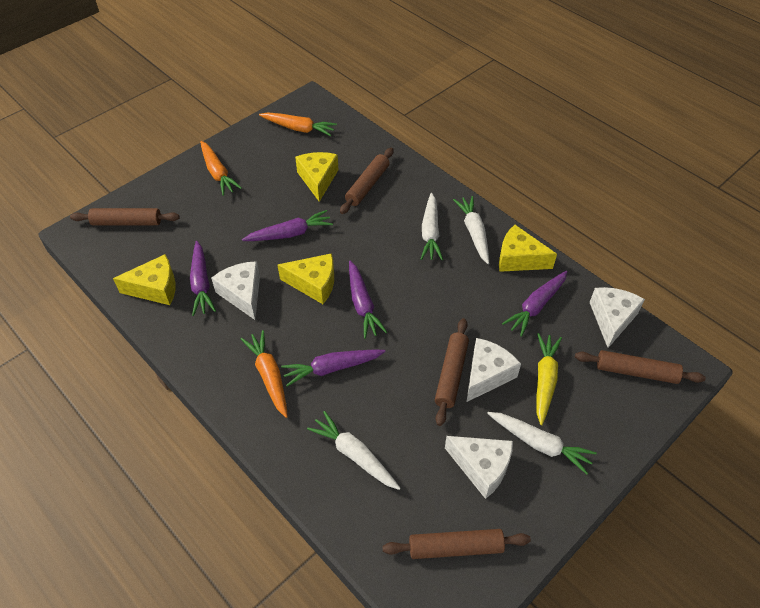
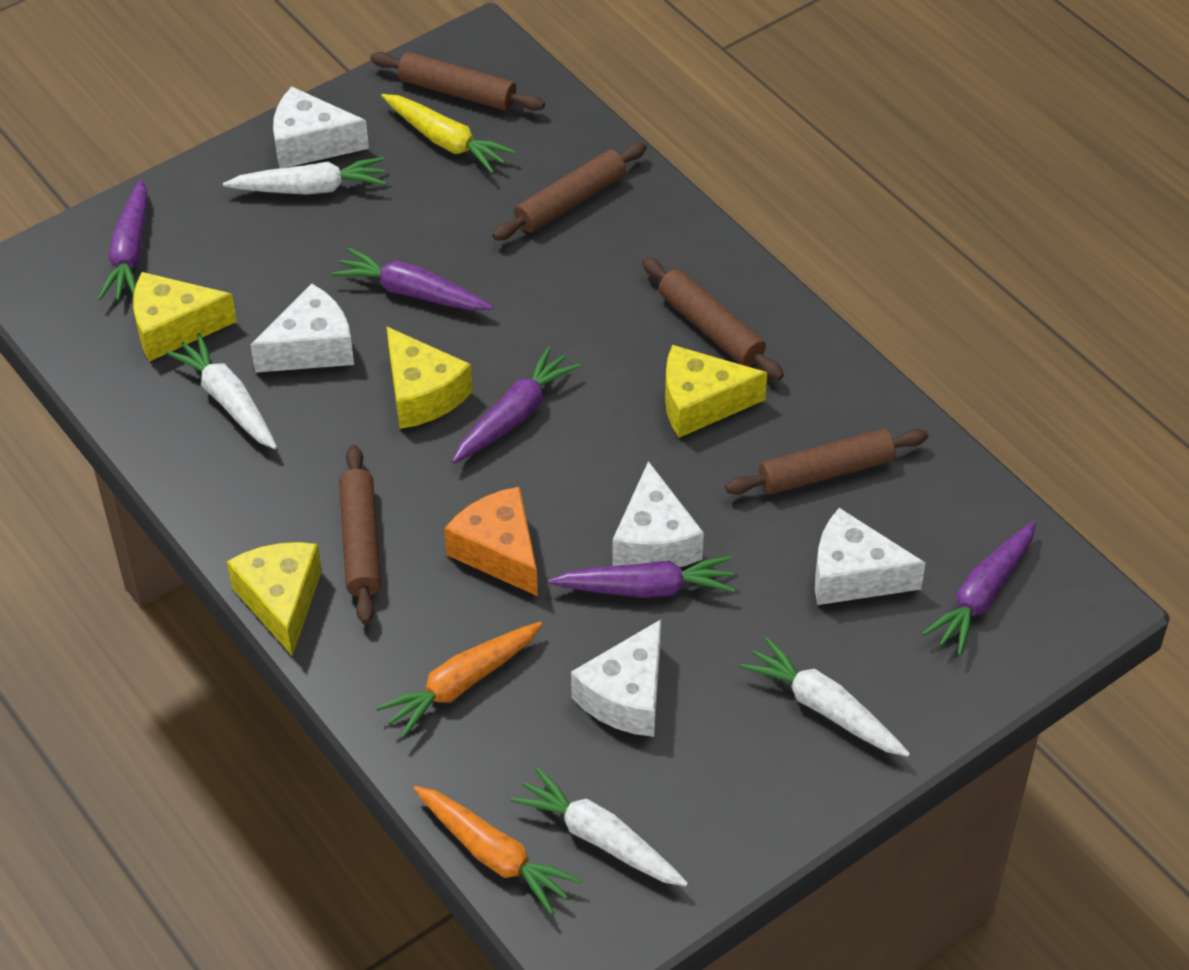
orange carrot: 3 -> 2
orange cheese: 0 -> 1
white cheese: 4 -> 5

